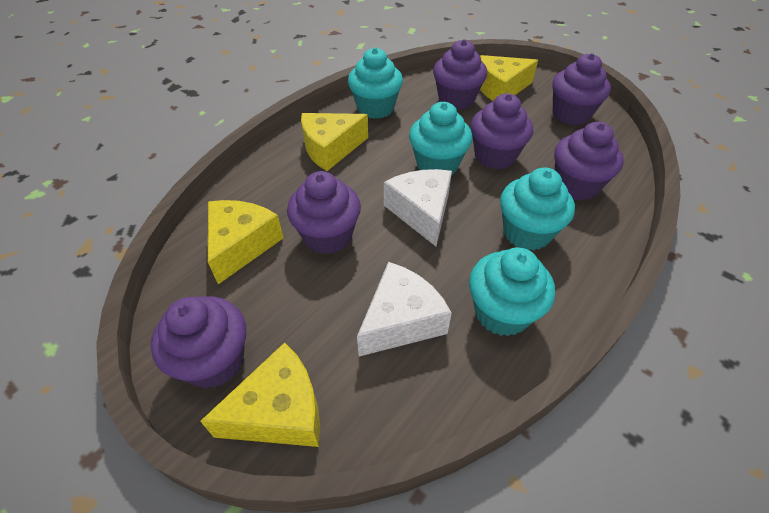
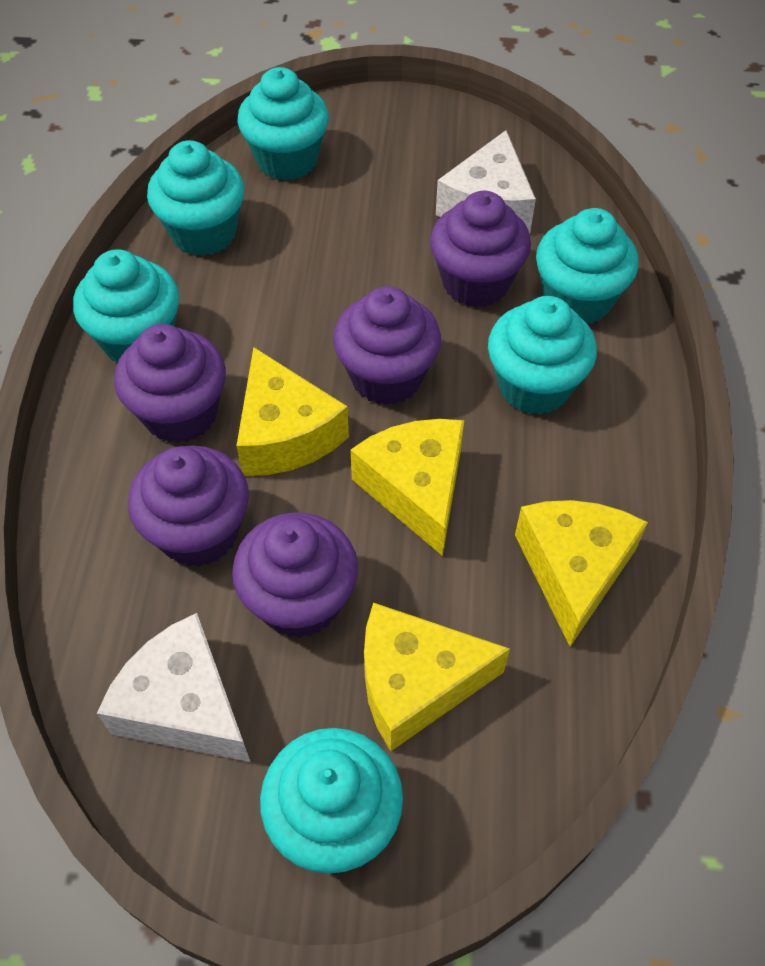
purple cupcake: 6 -> 5
turquoise cupcake: 4 -> 6

